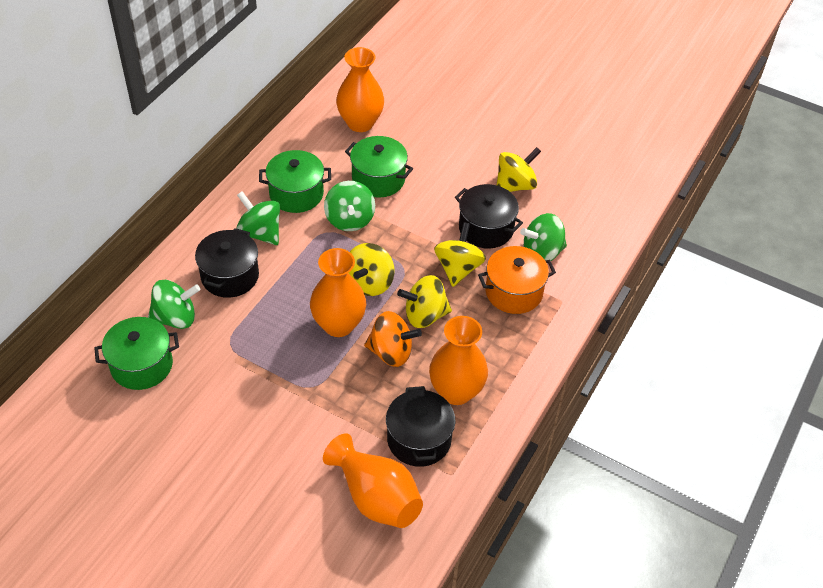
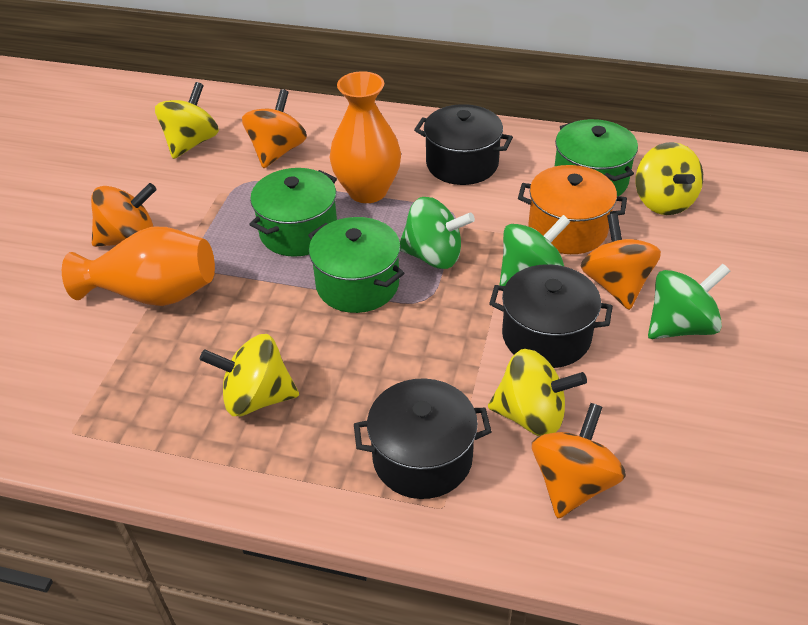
green spinning top: 4 -> 3
orange spinning top: 1 -> 4
orange vase: 4 -> 2

